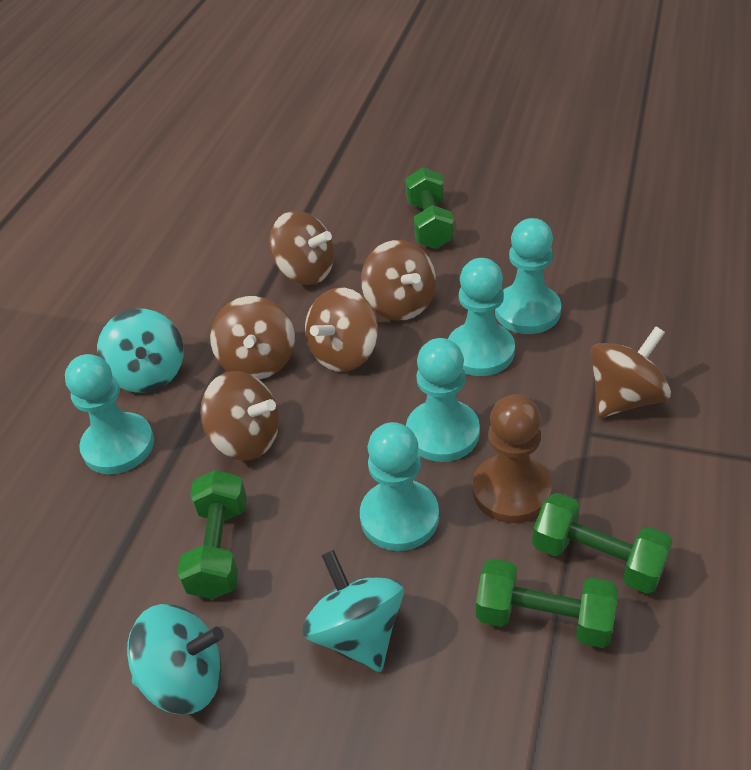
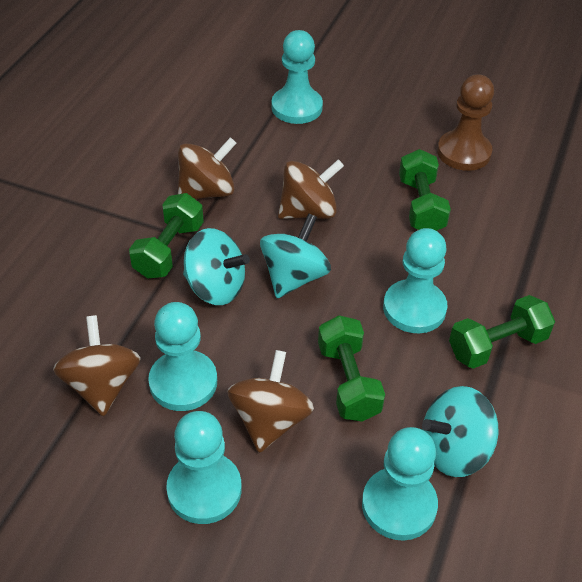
brown spinning top: 6 -> 4

